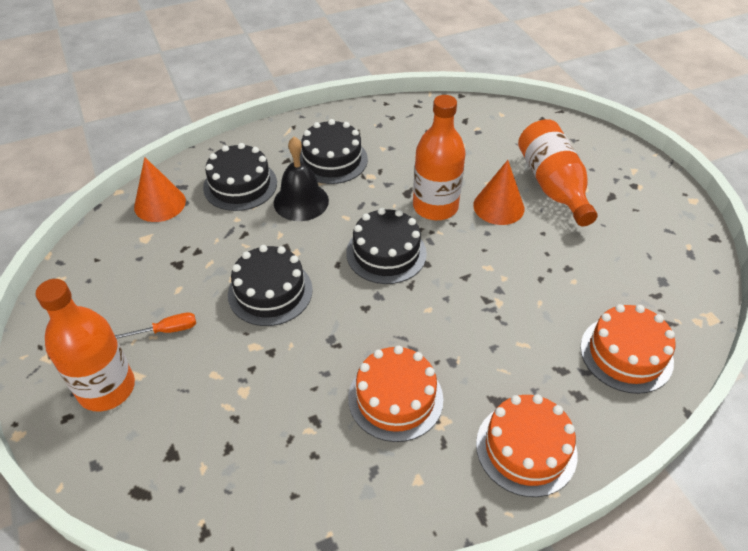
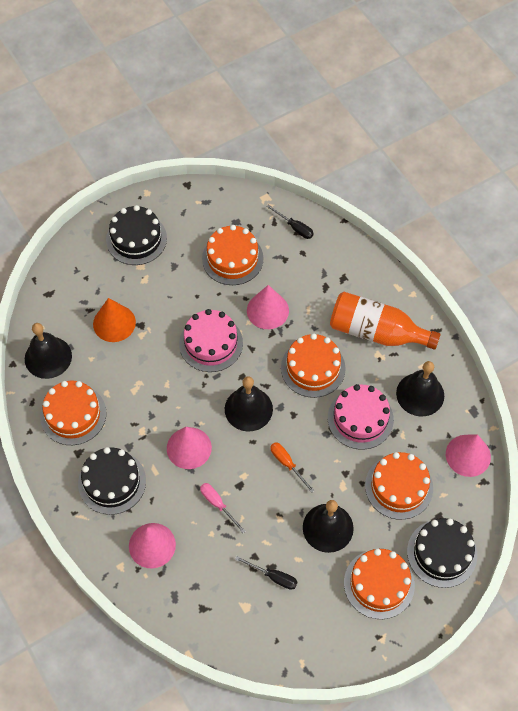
black bell: 1 -> 4
black cake: 4 -> 3
black screwdriver: 0 -> 2
orange bottle: 3 -> 1
orange cake: 3 -> 5
orange cone: 2 -> 1
pink cake: 0 -> 2
pink cone: 0 -> 4
pink screwdriver: 0 -> 1

